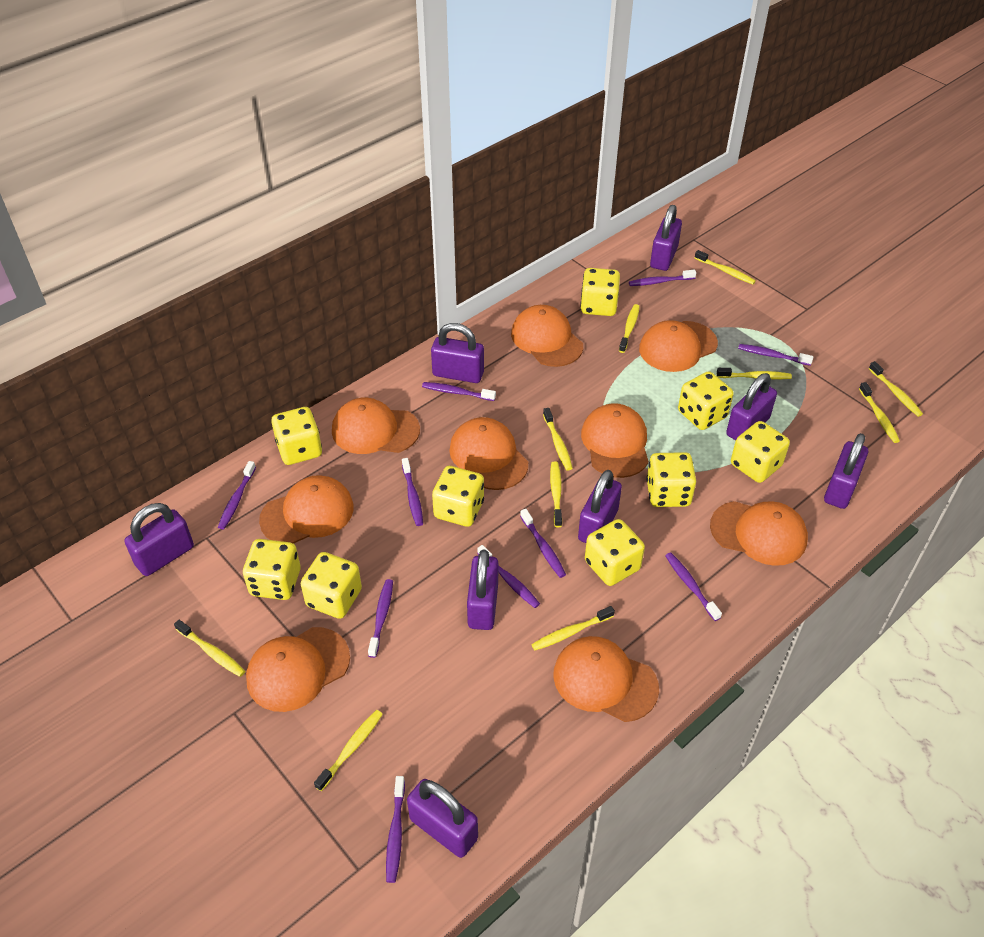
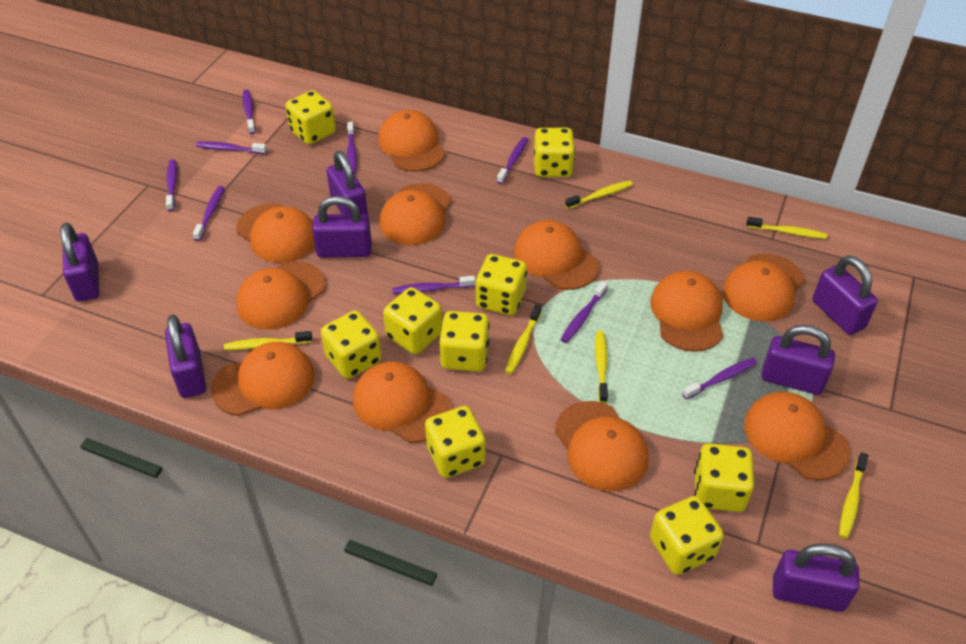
orange cap: 9 -> 11
purple padlock: 8 -> 7
purple toothbrush: 10 -> 9
yellow toothbrush: 10 -> 6

